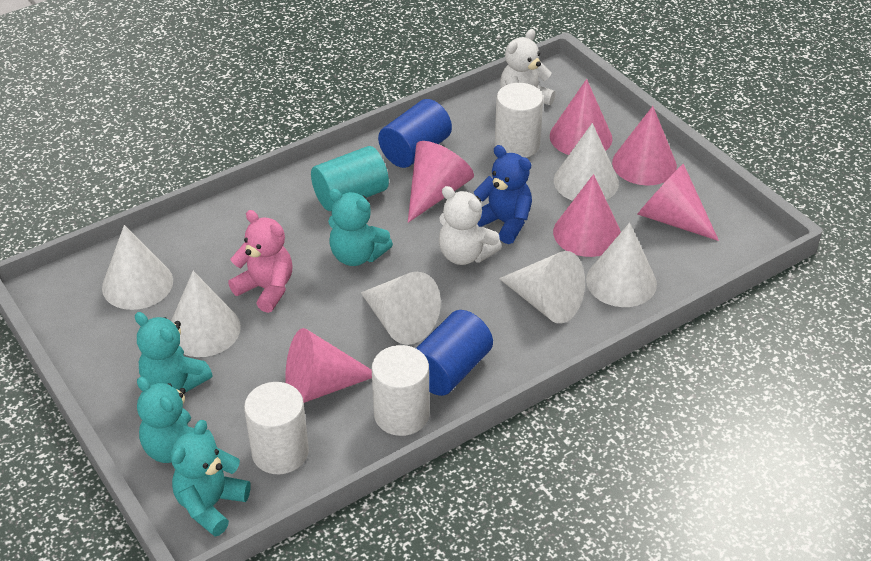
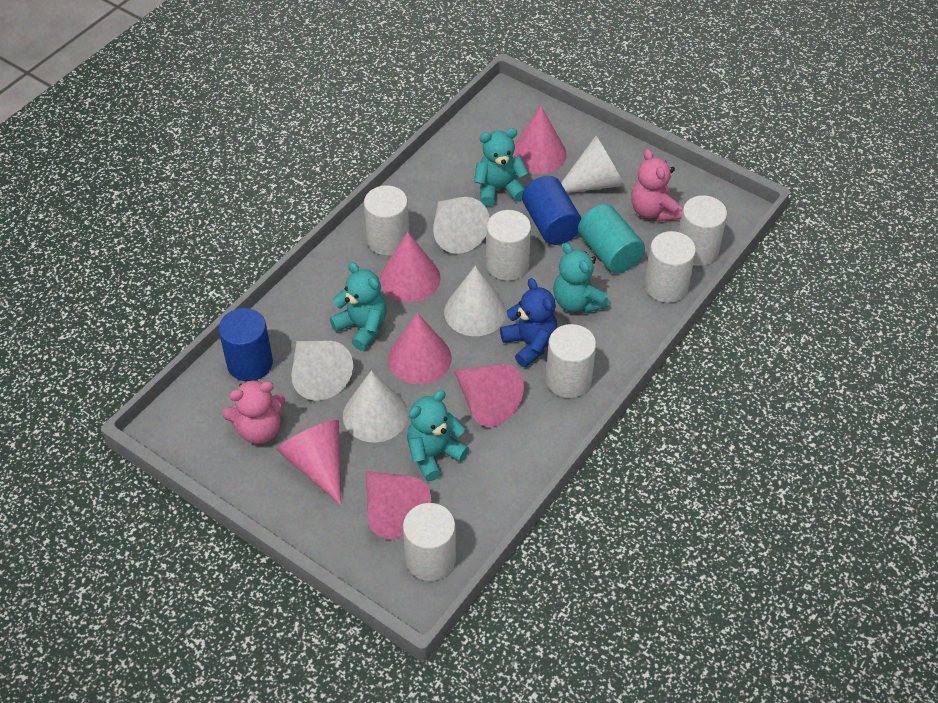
pink teddy bear: 1 -> 2
white cone: 6 -> 5
white cylinder: 3 -> 6
white teddy bear: 2 -> 0

